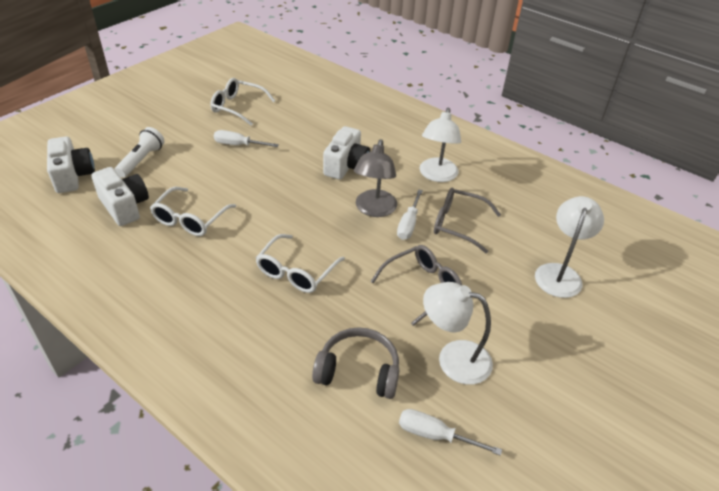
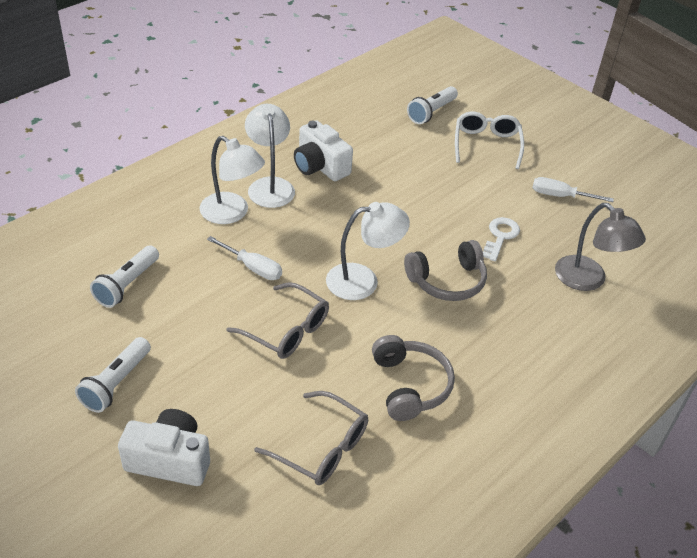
grey headphones: 1 -> 2
white camera: 3 -> 2
white flashlight: 1 -> 3
white glasses: 3 -> 1
white key: 0 -> 1
white screwdriver: 3 -> 2

